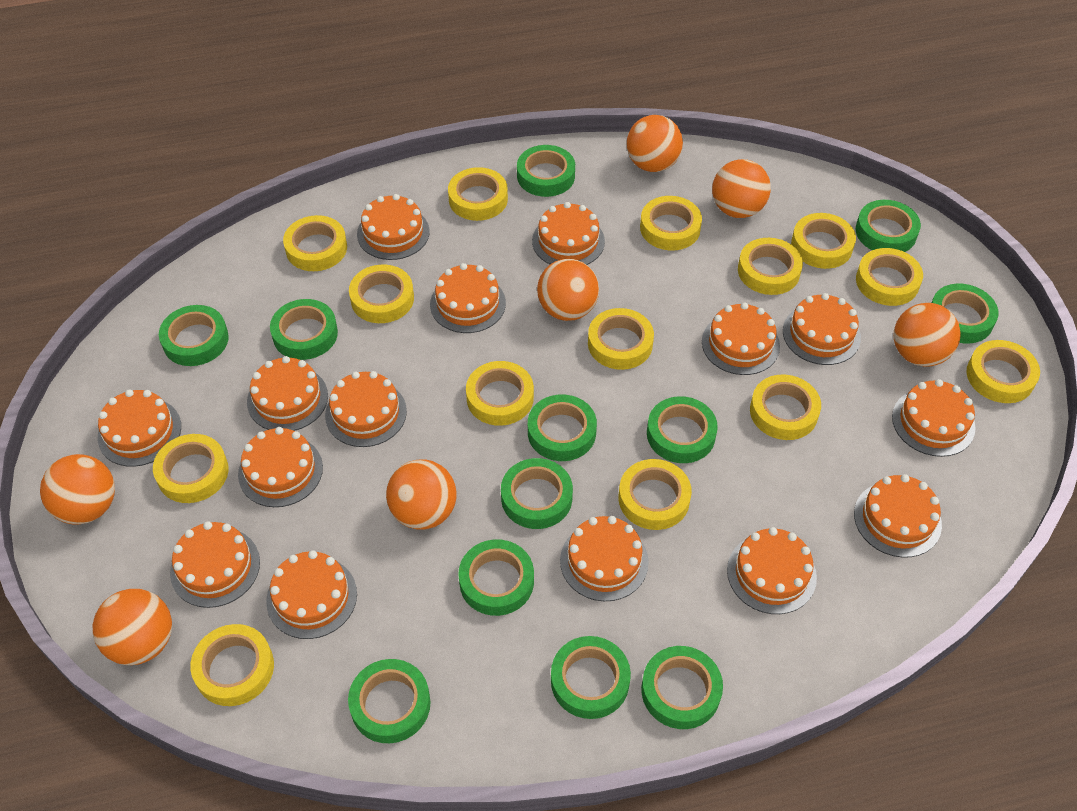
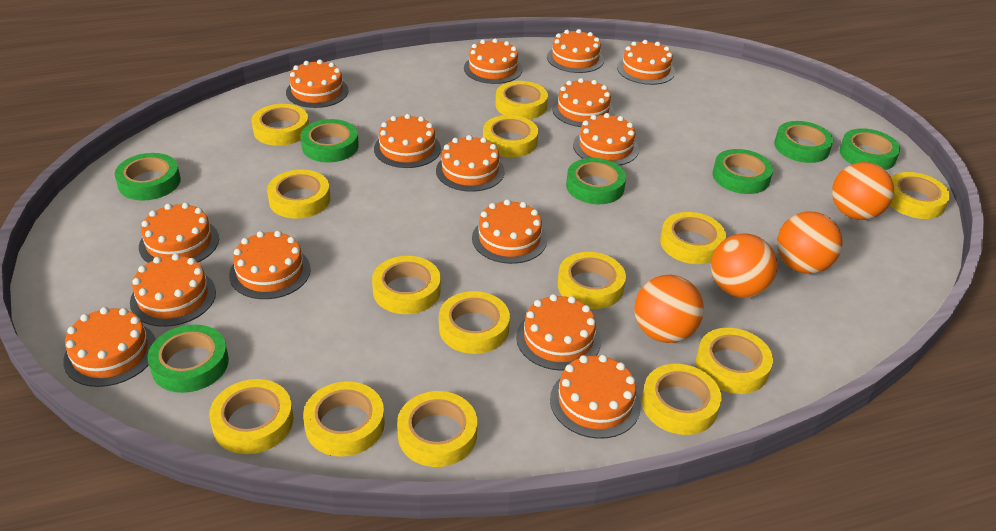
green tape: 12 -> 7
orange ball: 7 -> 4

